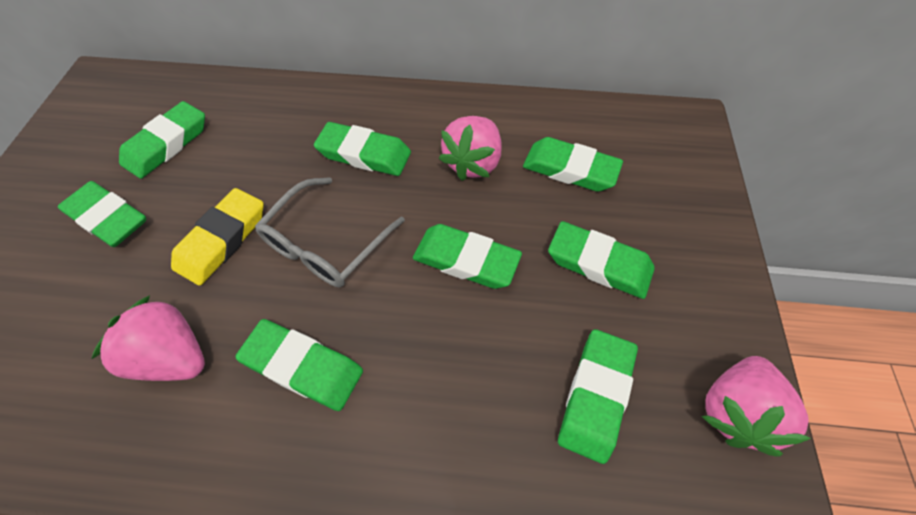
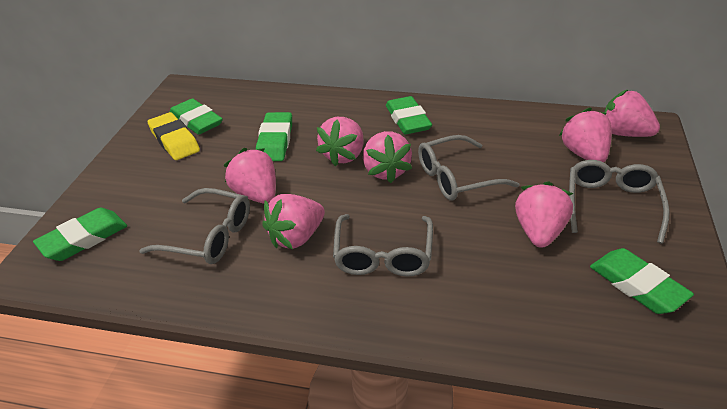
green eraser: 8 -> 5
grey glasses: 1 -> 4
pink strawberry: 3 -> 7

